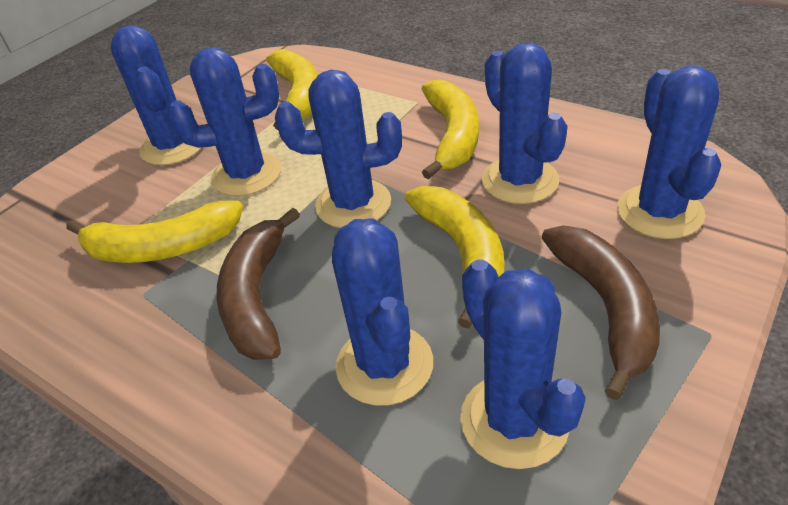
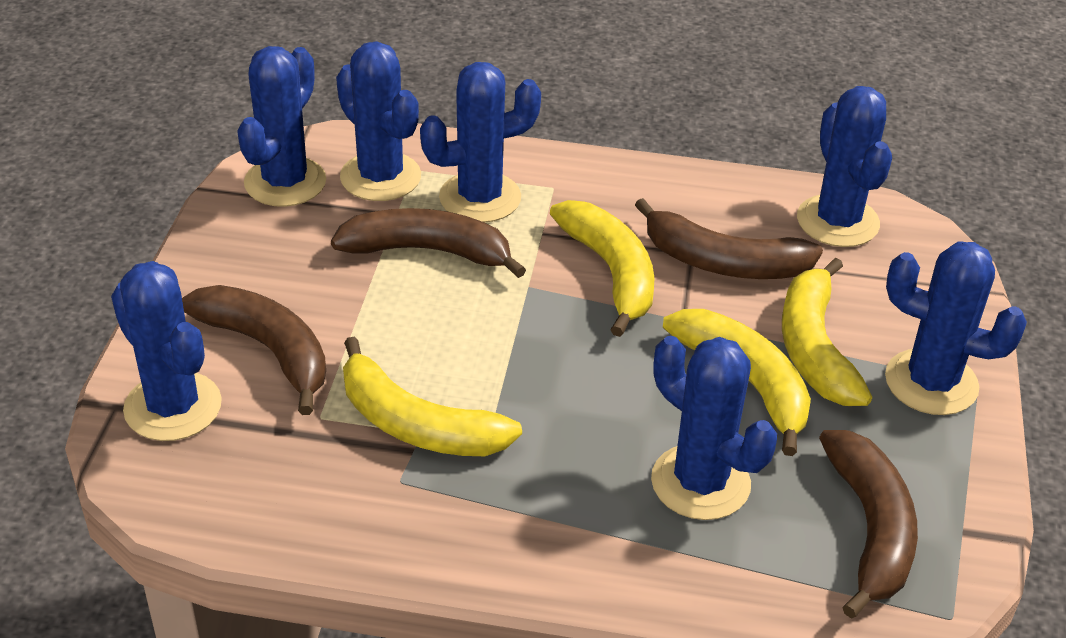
brown banana: 2 -> 4

